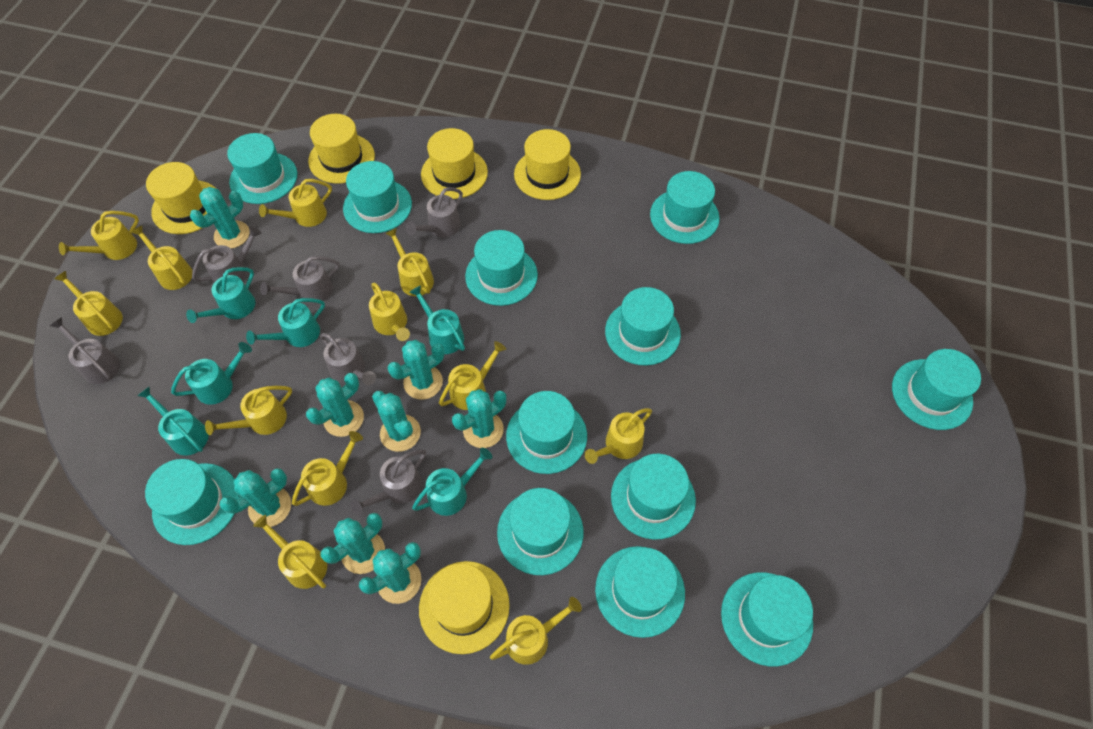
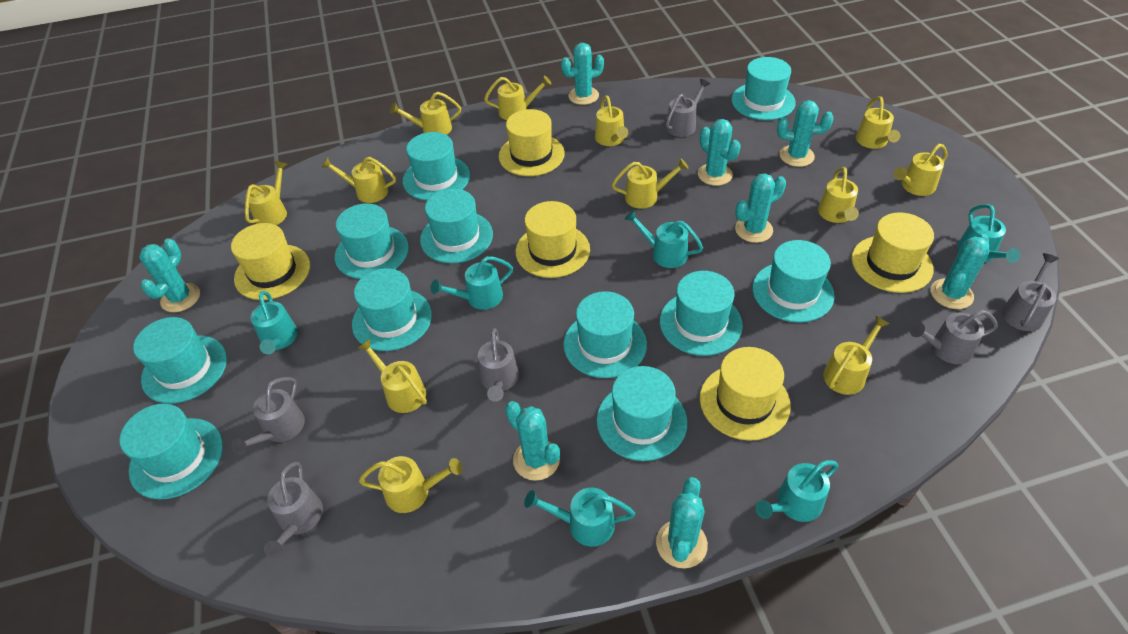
turquoise hat: 12 -> 11

